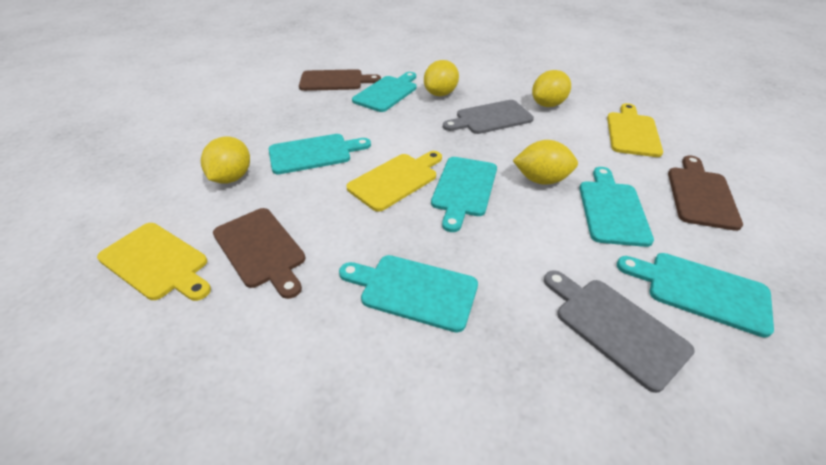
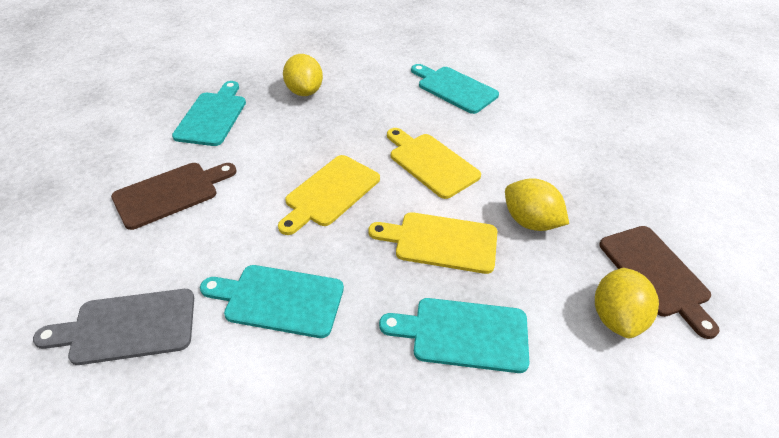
brown cutting board: 3 -> 2
grey cutting board: 2 -> 1
turquoise cutting board: 6 -> 4
yellow lemon: 4 -> 3

